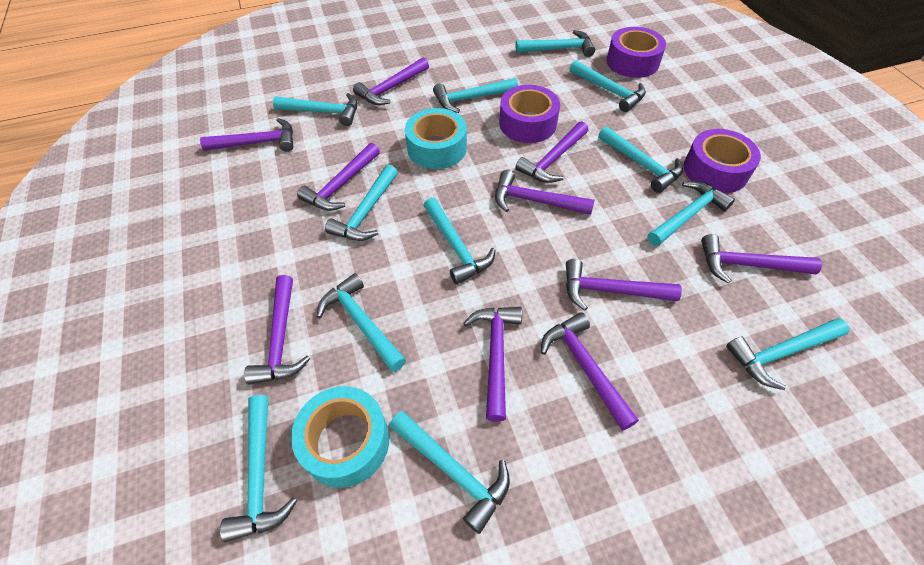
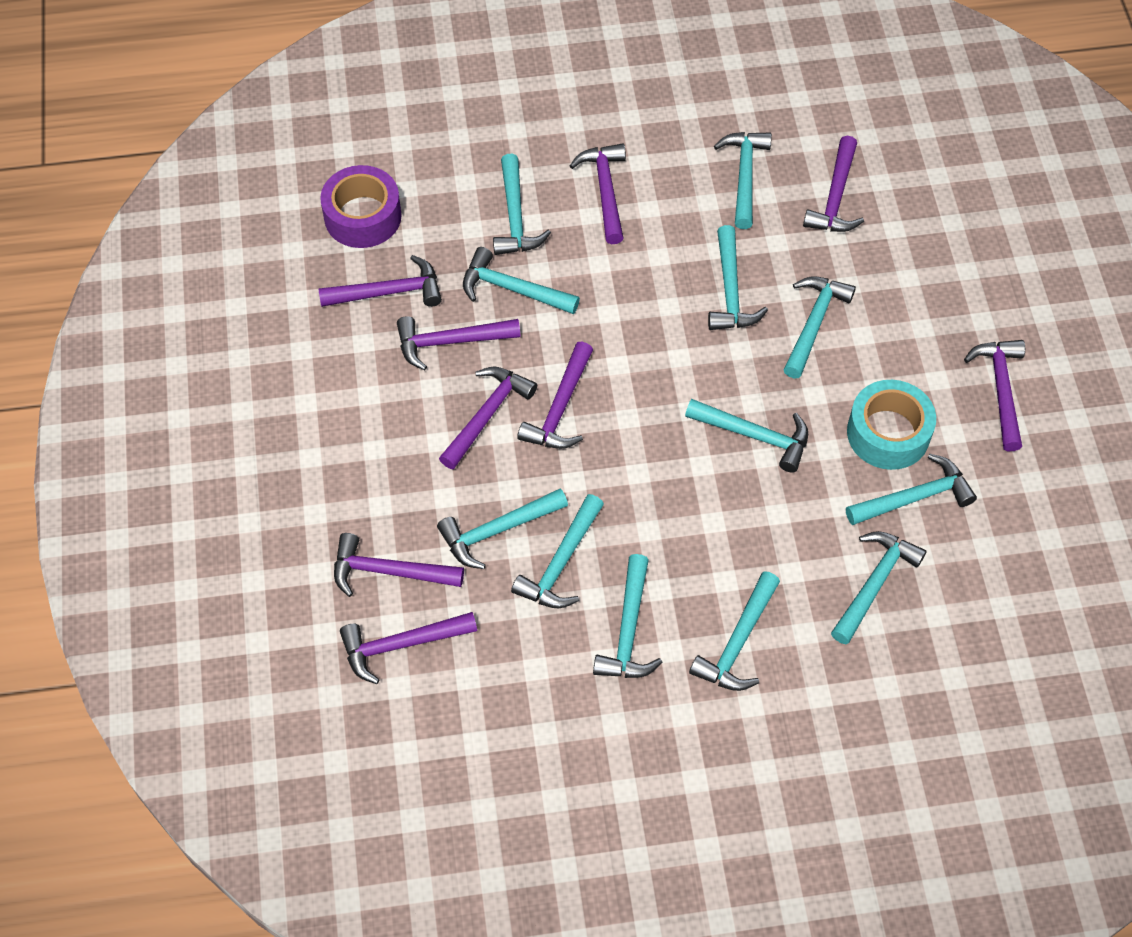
purple hammer: 10 -> 9
purple tape: 3 -> 1
turquoise tape: 2 -> 1

